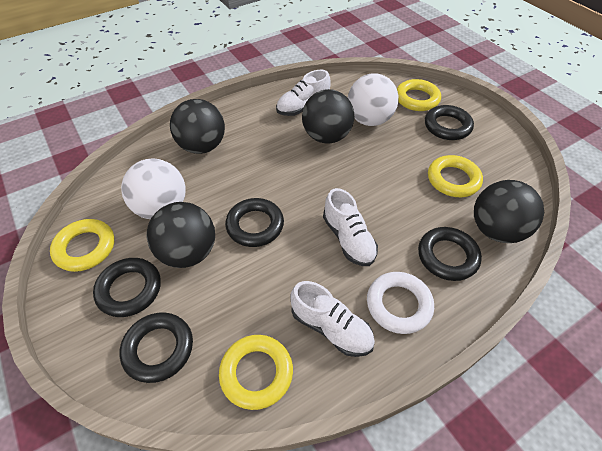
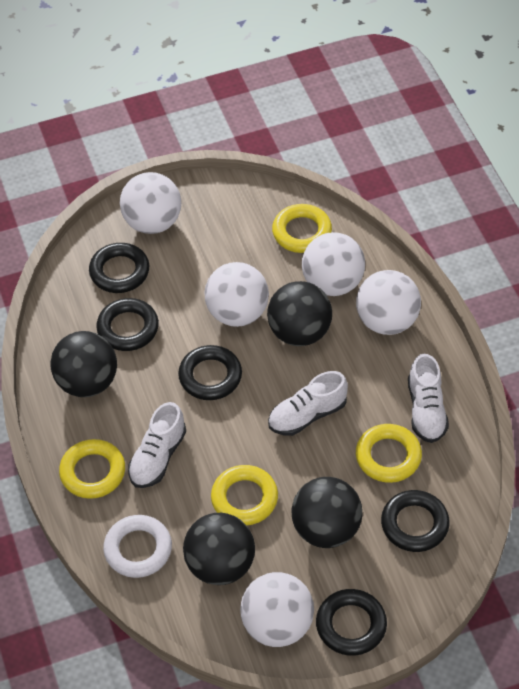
white ball: 2 -> 5

